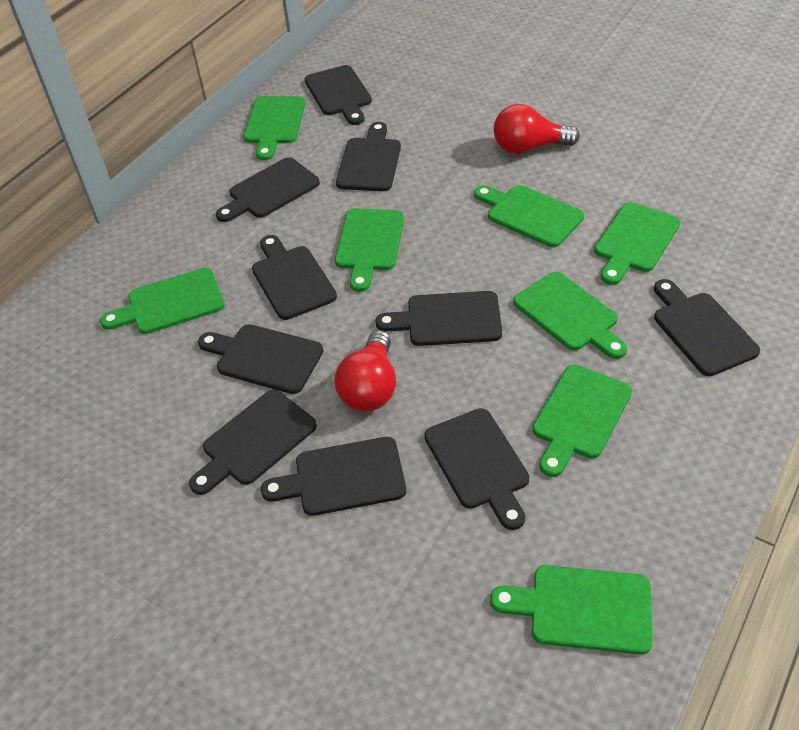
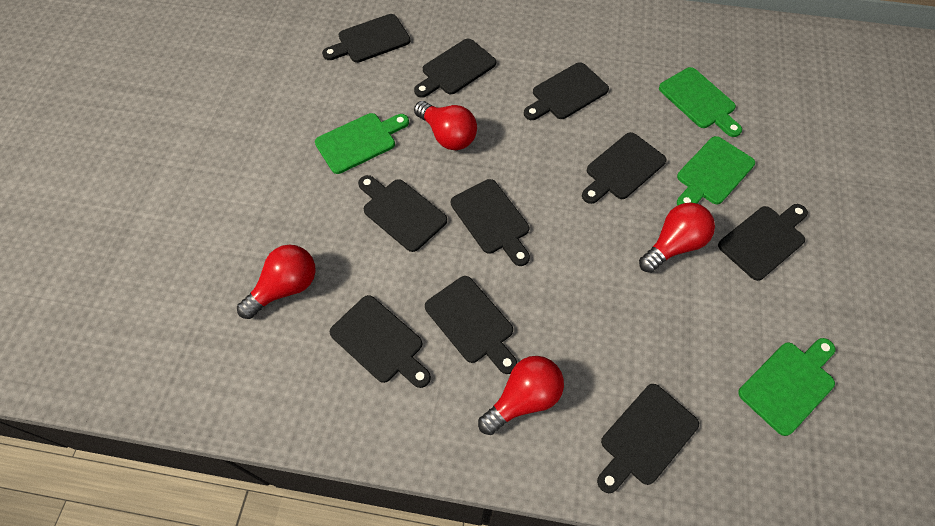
green cutting board: 8 -> 4
red light bulb: 2 -> 4

